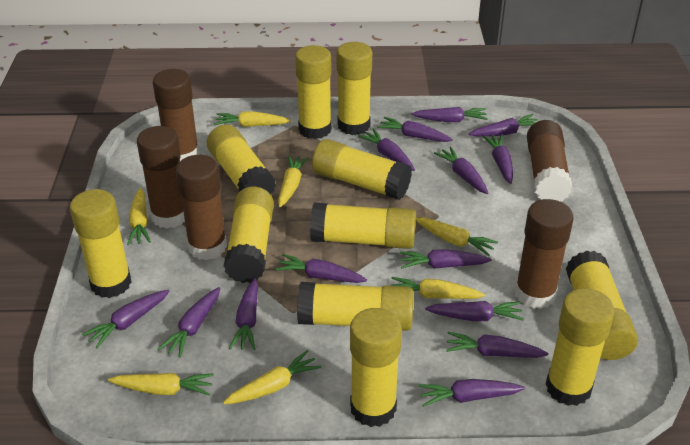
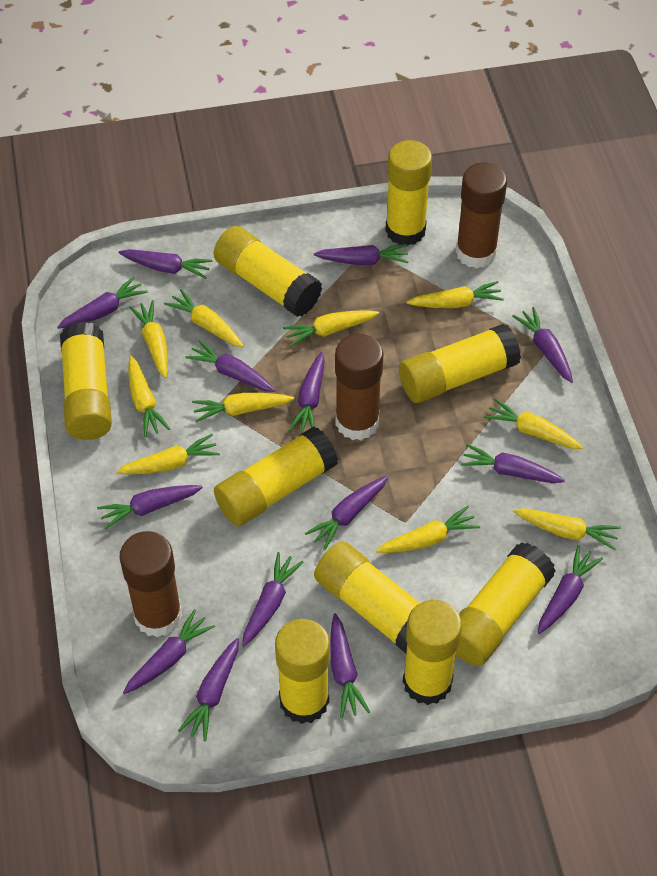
brown glue stick: 5 -> 3
yellow carrot: 7 -> 10
yellow glue stick: 11 -> 9

